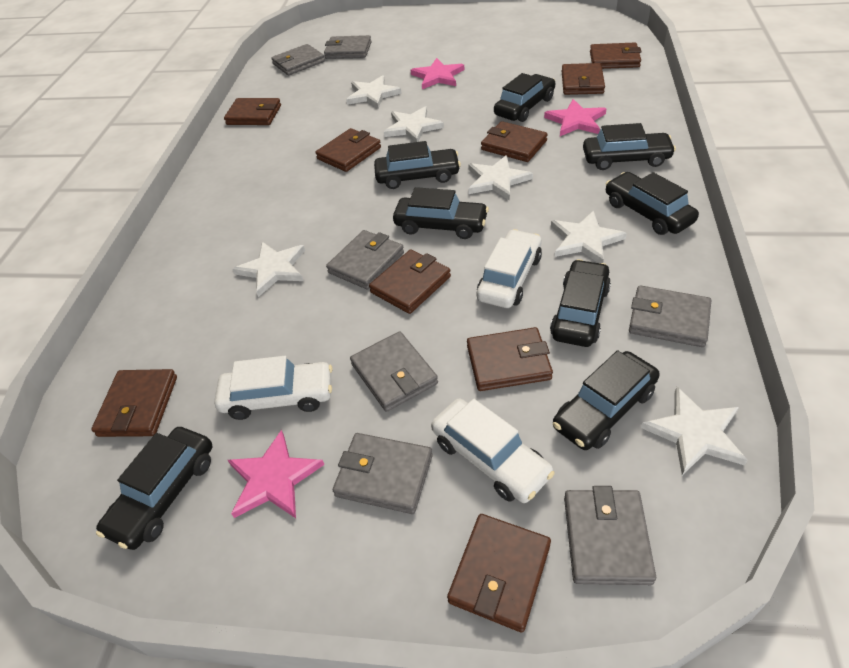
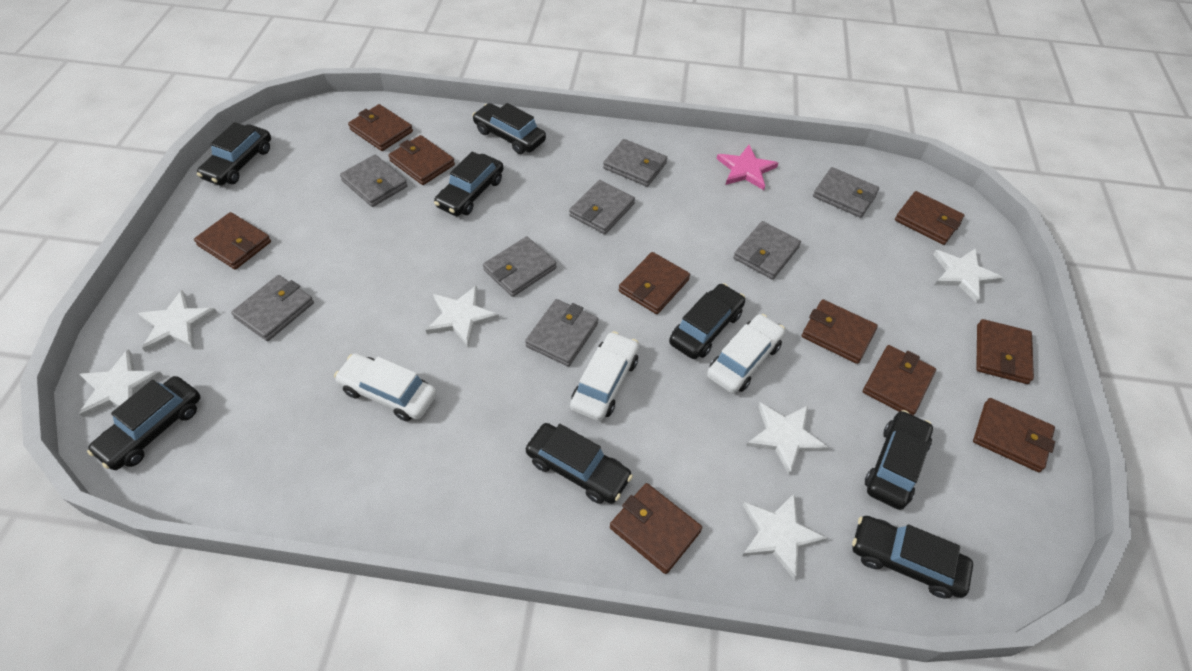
brown wallet: 9 -> 10
grey wallet: 7 -> 8
pink star: 3 -> 1

